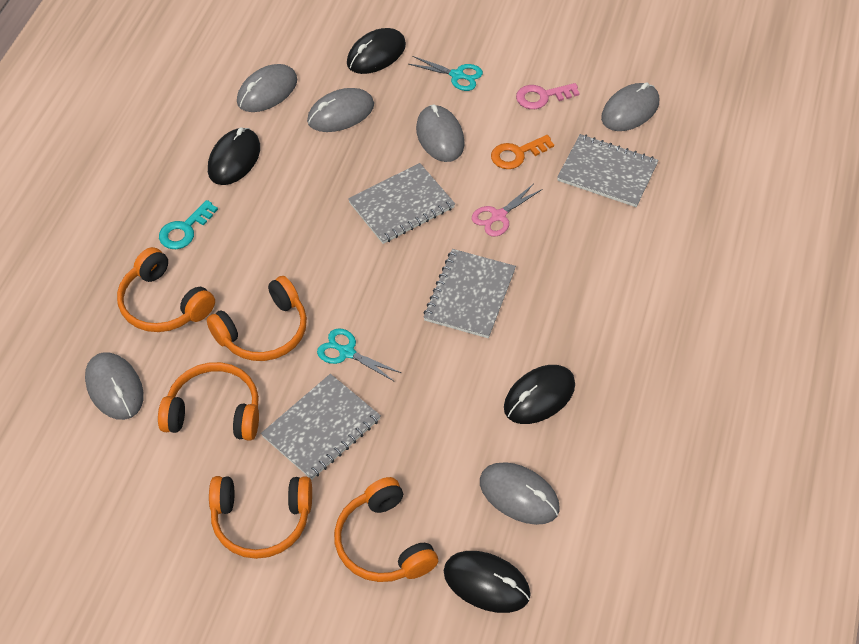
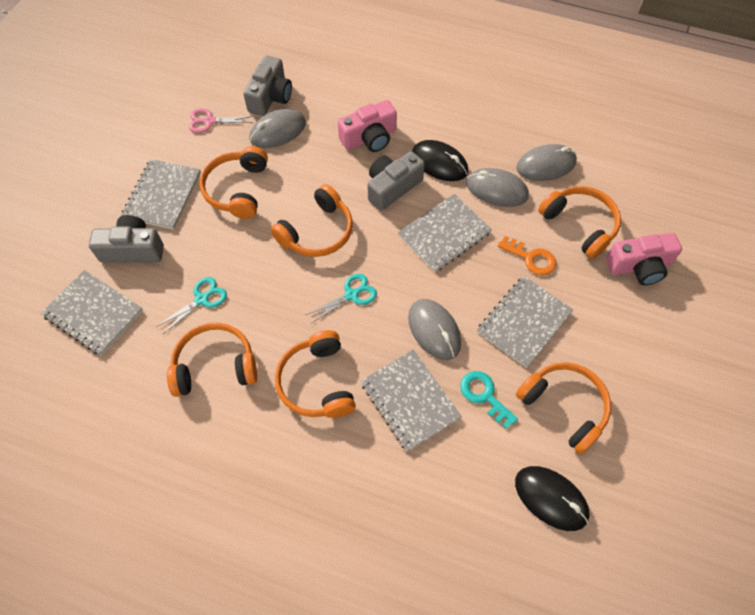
black mouse: 4 -> 2
grey camera: 0 -> 3
grey mouse: 6 -> 4
grey notebook: 4 -> 5
orange headphones: 5 -> 6
pink camera: 0 -> 2
pink key: 1 -> 0

